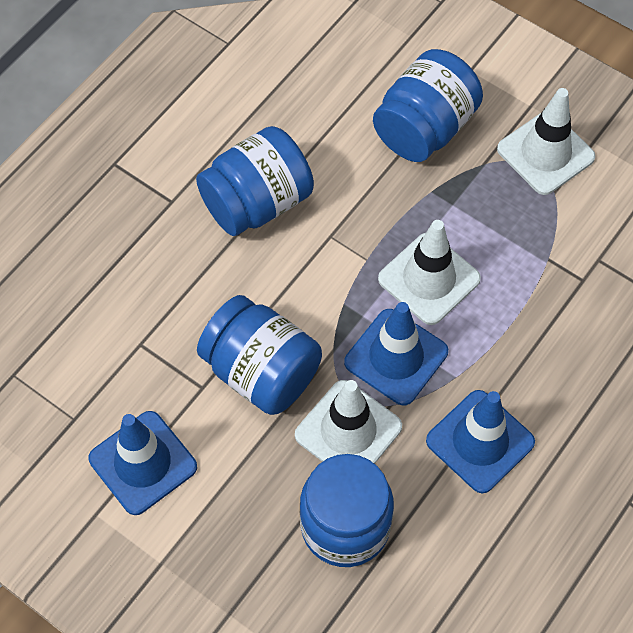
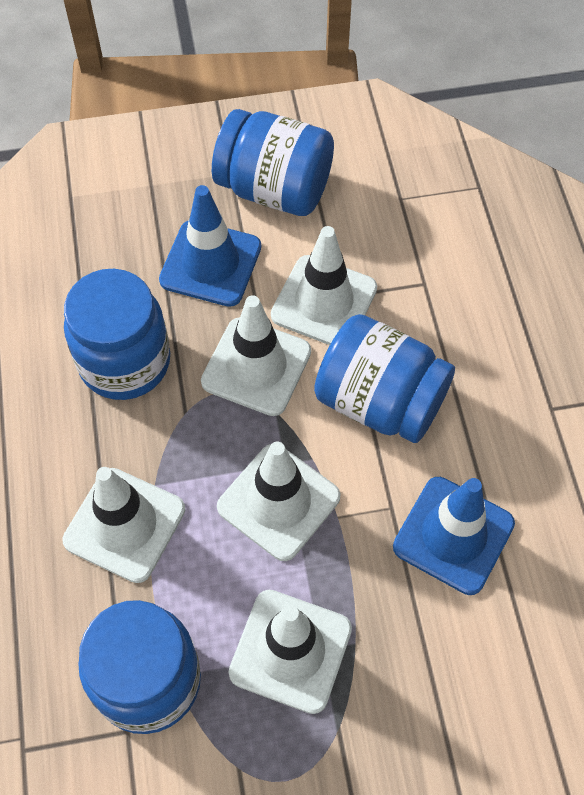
blue traffic cone: 3 -> 2
white traffic cone: 3 -> 5

